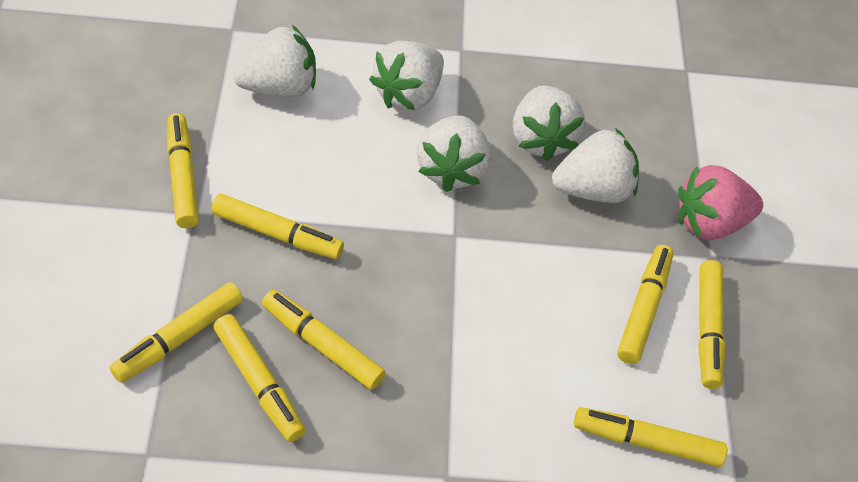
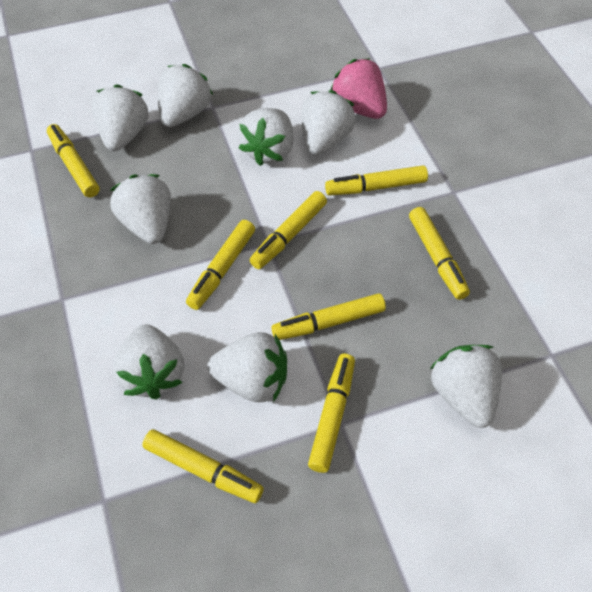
white strawberry: 5 -> 8

